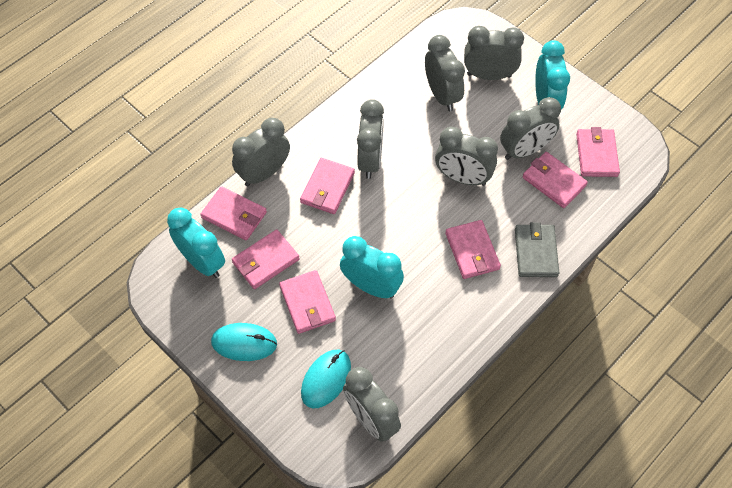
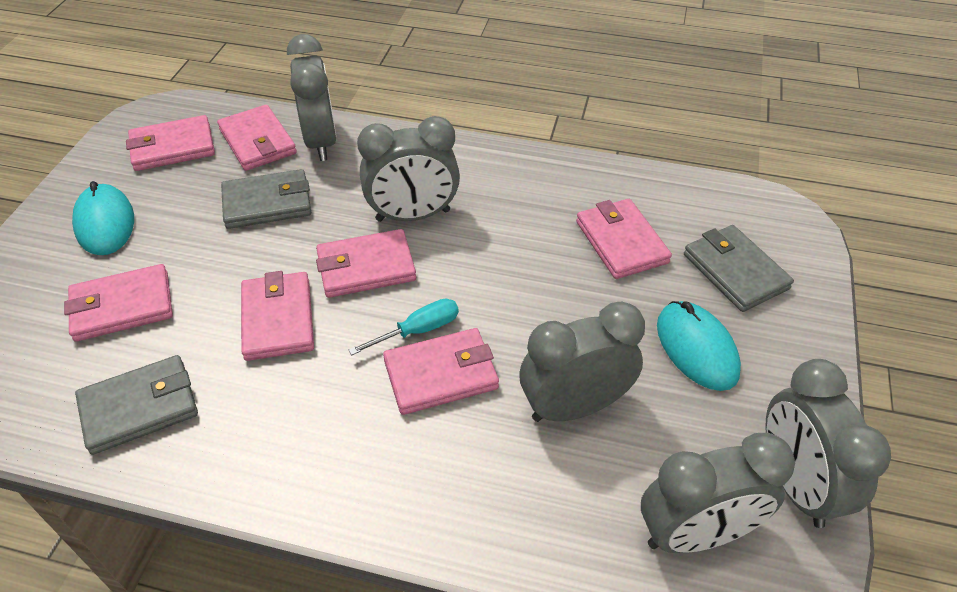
grey clock: 7 -> 5
grey wallet: 1 -> 3
turquoise clock: 3 -> 0
turquoise screwdriver: 0 -> 1

